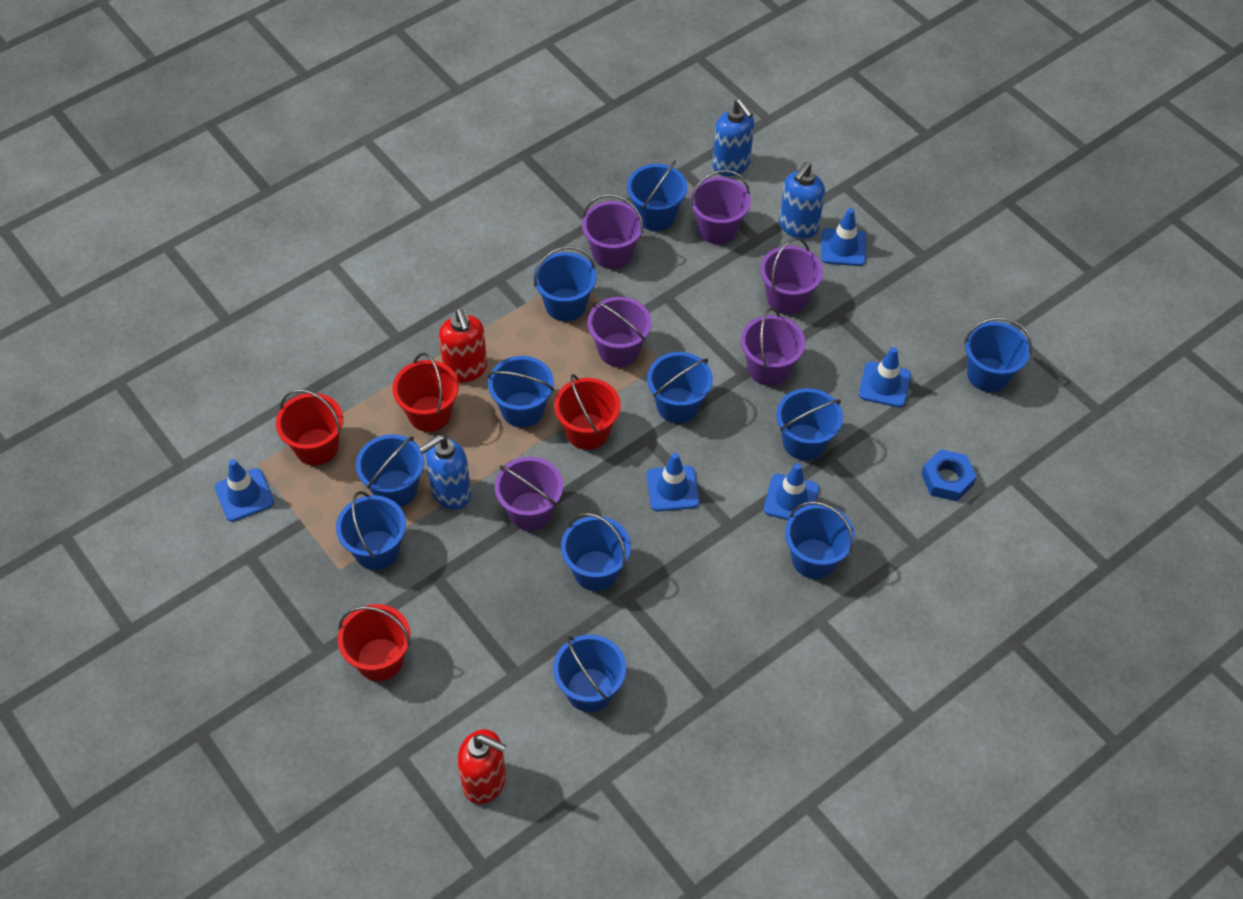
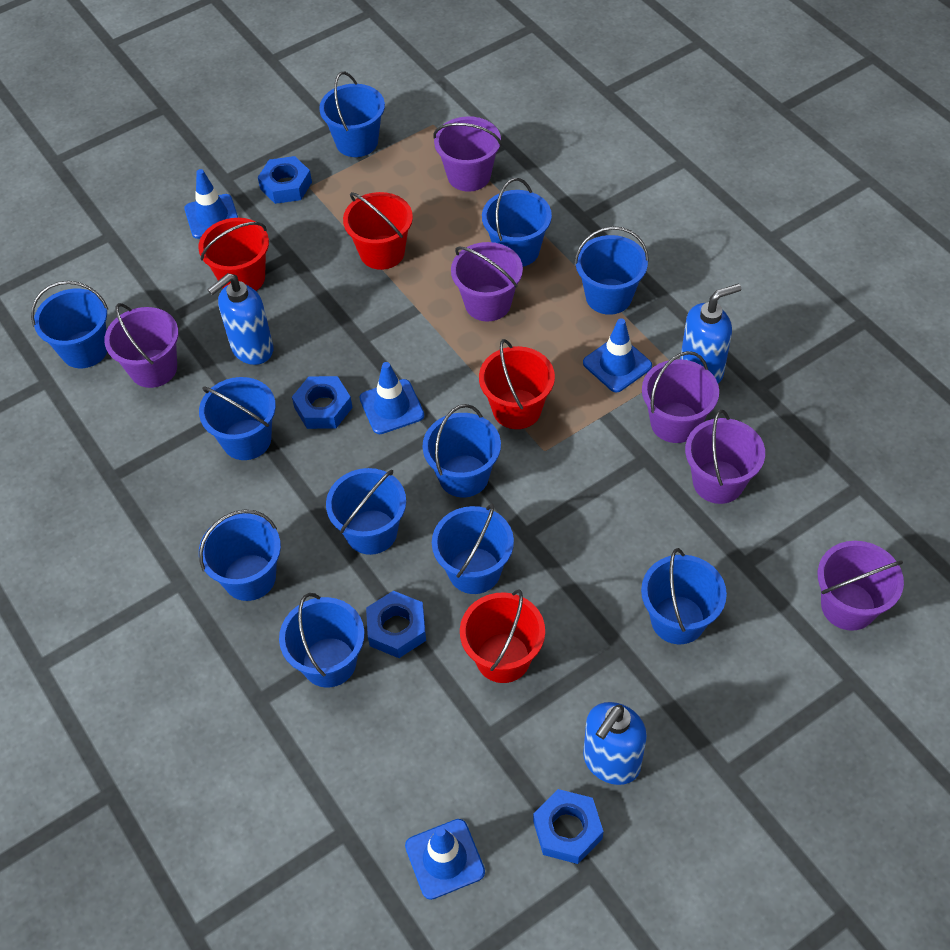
blue nut: 1 -> 4
blue traffic cone: 5 -> 4
red soap dispenser: 2 -> 0

